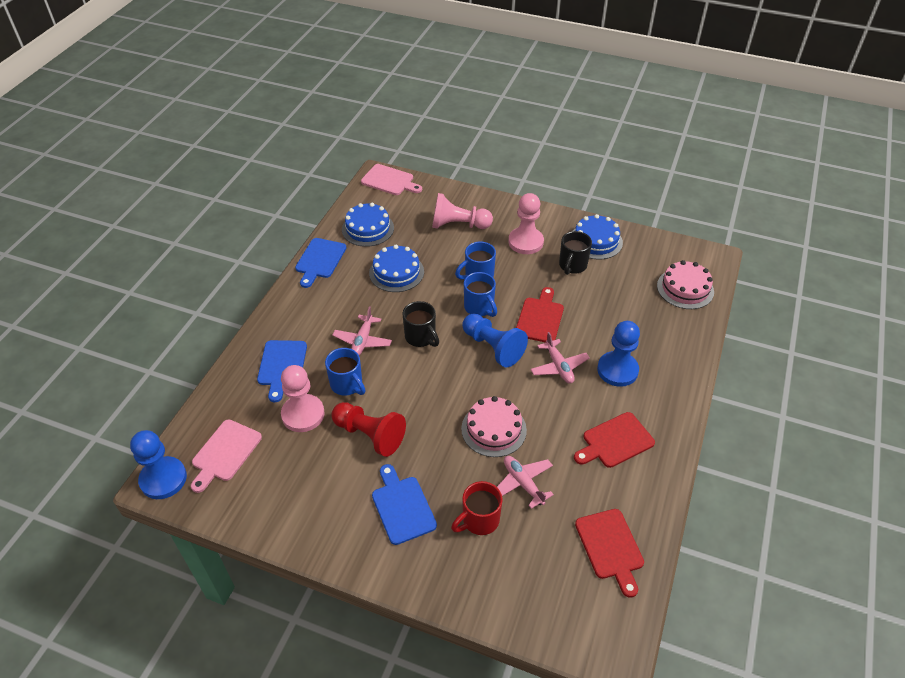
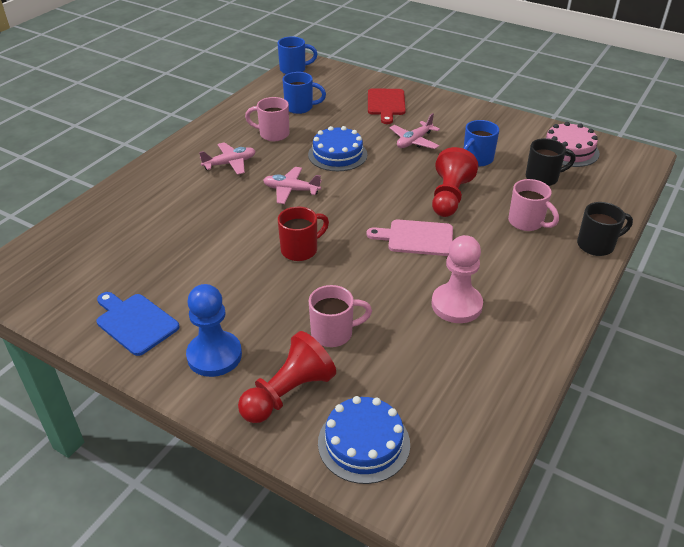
blue cake: 3 -> 2
blue cutting board: 3 -> 1
blue pawn: 3 -> 1
pink cake: 2 -> 1
pink cutting board: 2 -> 1
pink mug: 0 -> 3
pink pawn: 3 -> 1
red cutting board: 3 -> 1
red pawn: 1 -> 2

